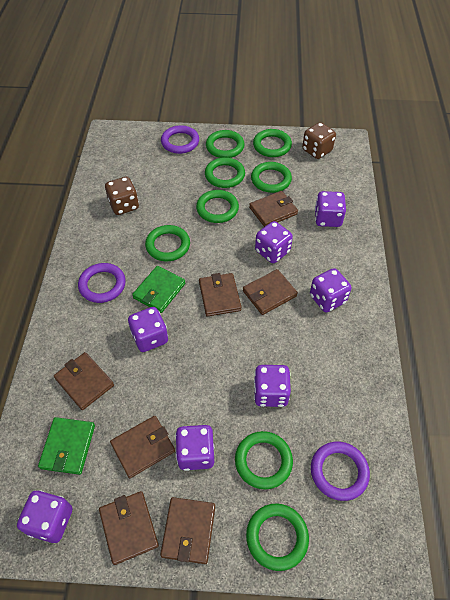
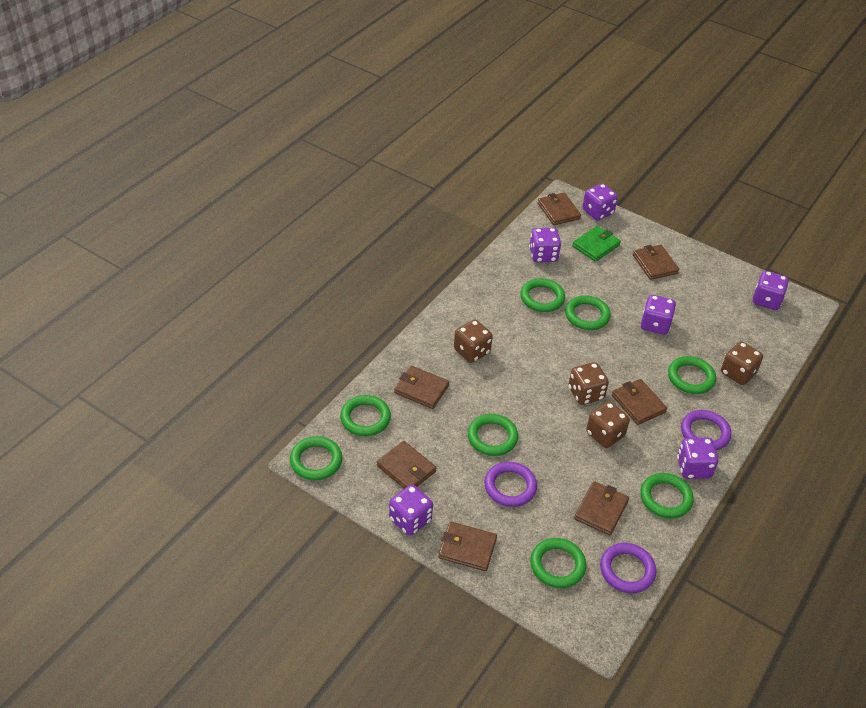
brown dice: 2 -> 4
green wallet: 2 -> 1
purple dice: 7 -> 6

